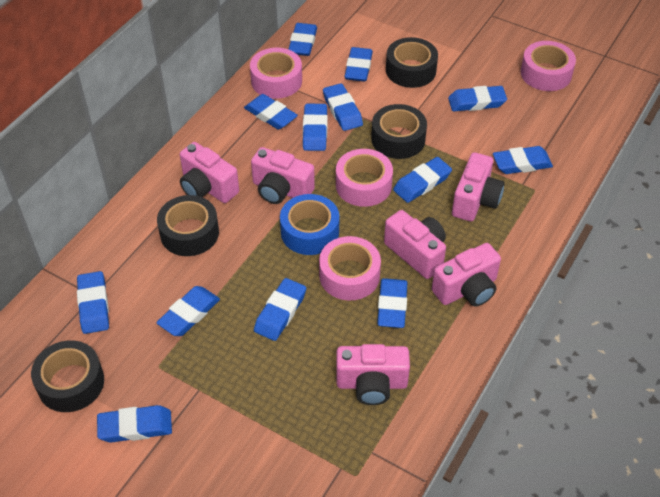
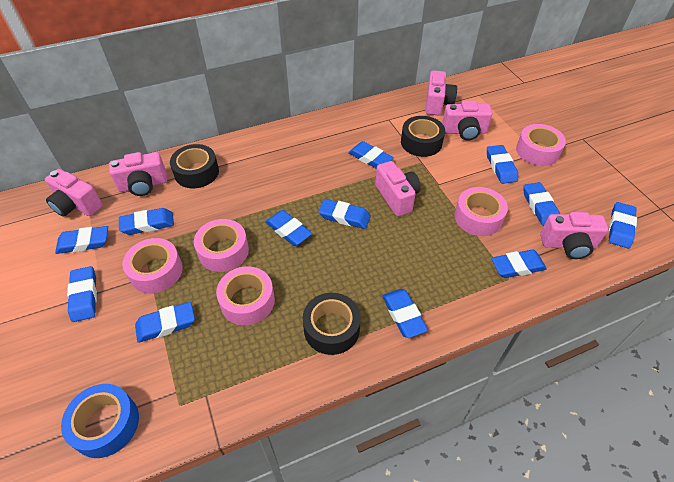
black tape: 4 -> 3
blue eraser: 13 -> 12
pink tape: 4 -> 5

